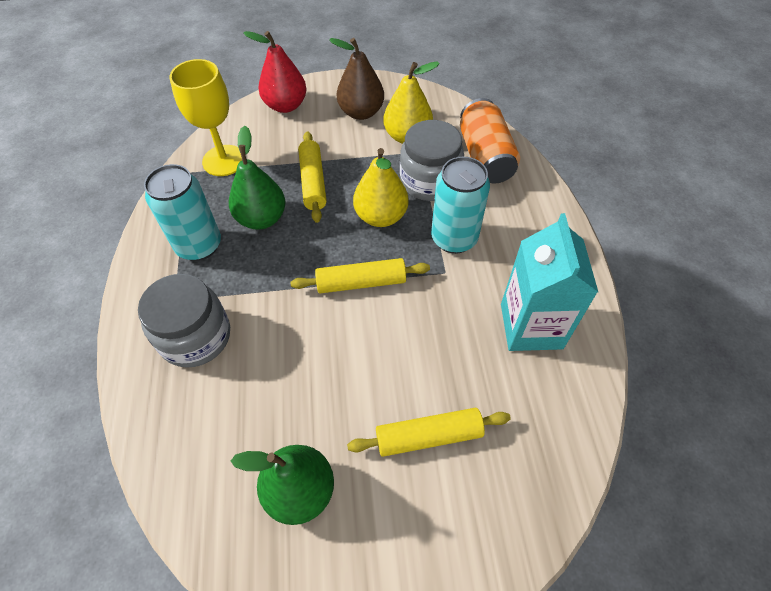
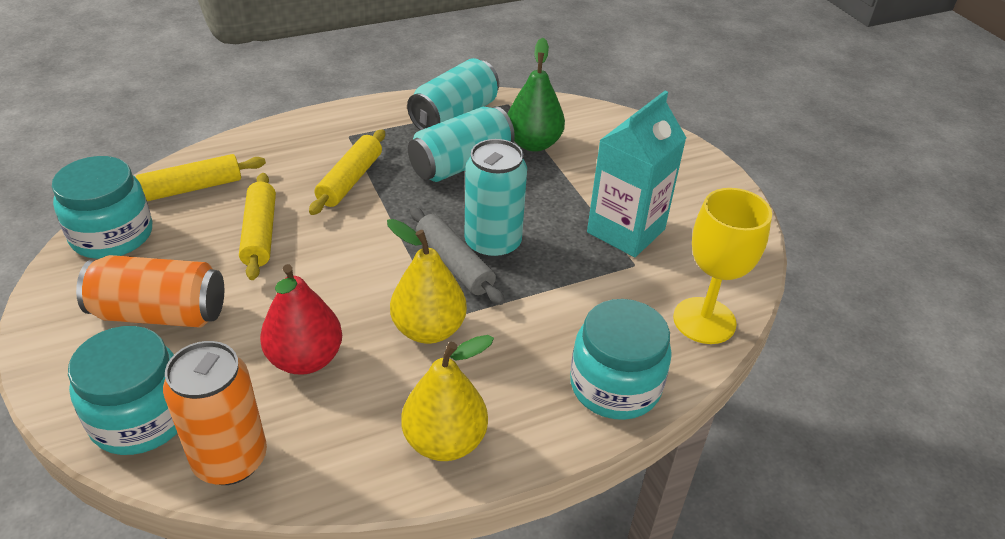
brown pear: 1 -> 0
green pear: 2 -> 1
grey jar: 2 -> 0
grey rolling pin: 0 -> 1
orange can: 1 -> 2
turquoise can: 2 -> 3
turquoise jar: 0 -> 3

